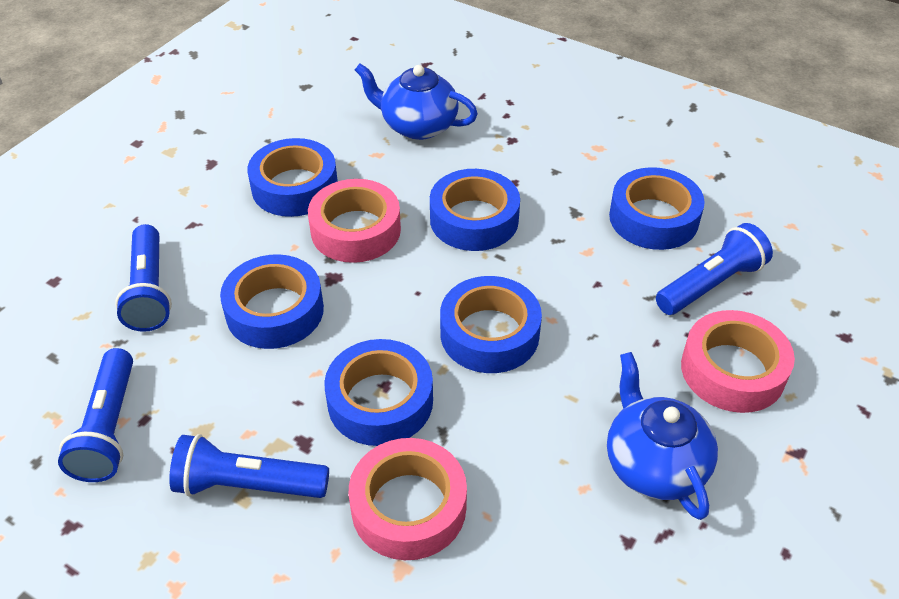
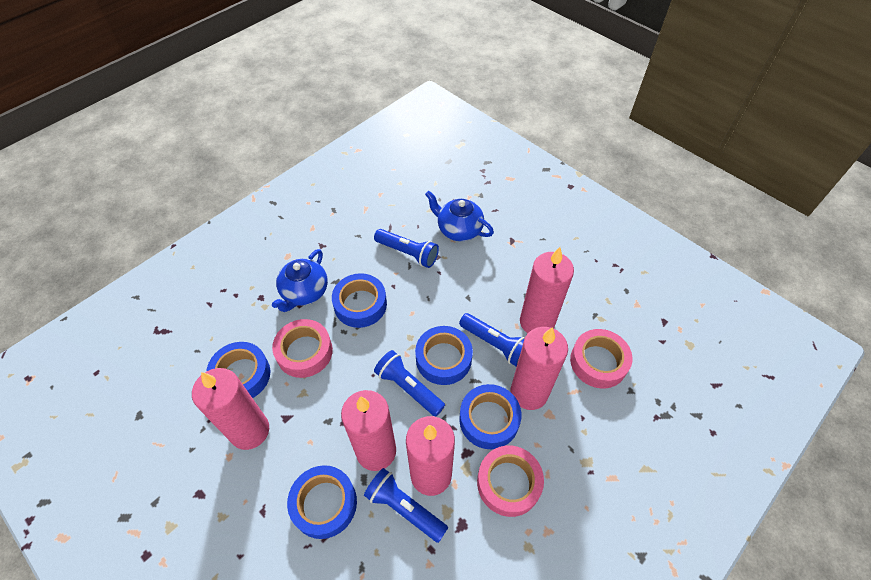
blue tape: 6 -> 5
pink candle: 0 -> 5

